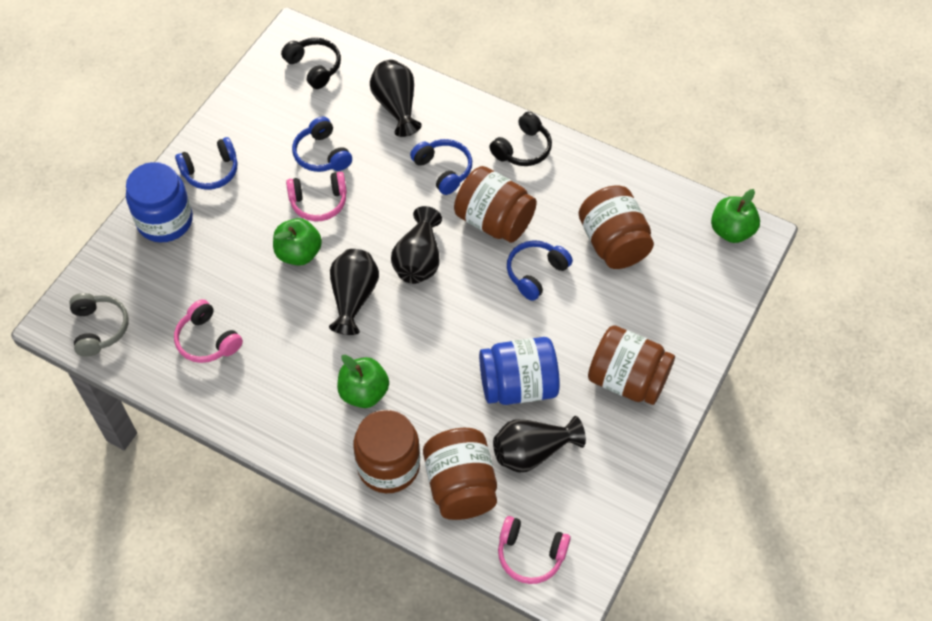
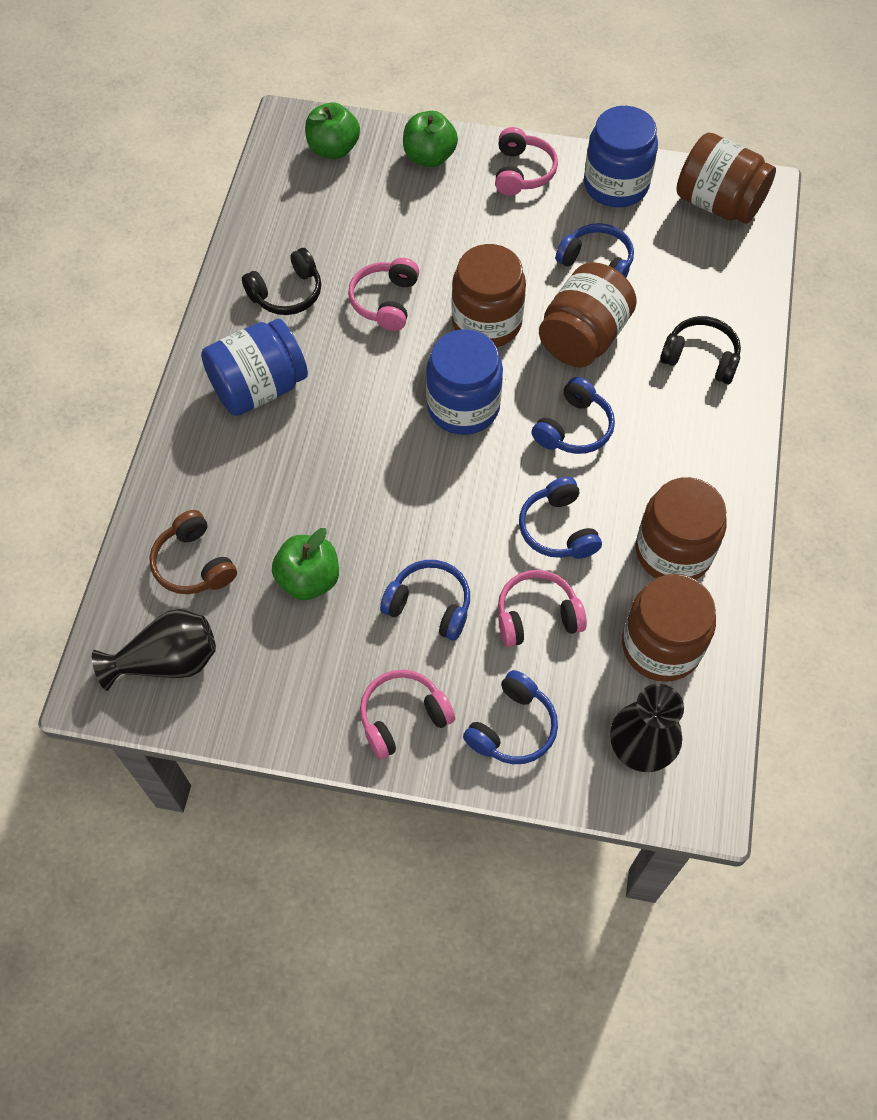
black vase: 4 -> 2
blue headphones: 4 -> 5
blue jar: 2 -> 3
brown headphones: 0 -> 1
grey headphones: 1 -> 0
pink headphones: 3 -> 4

